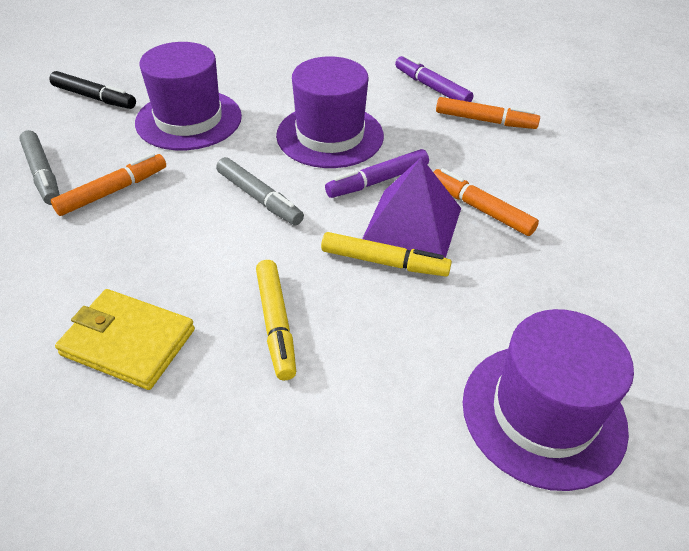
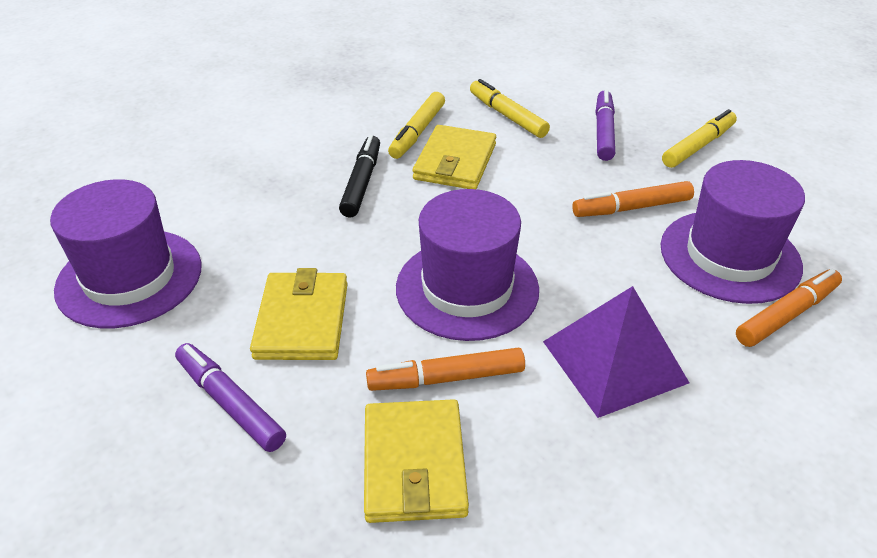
grey marker: 2 -> 0
yellow marker: 2 -> 3
yellow wallet: 1 -> 3

